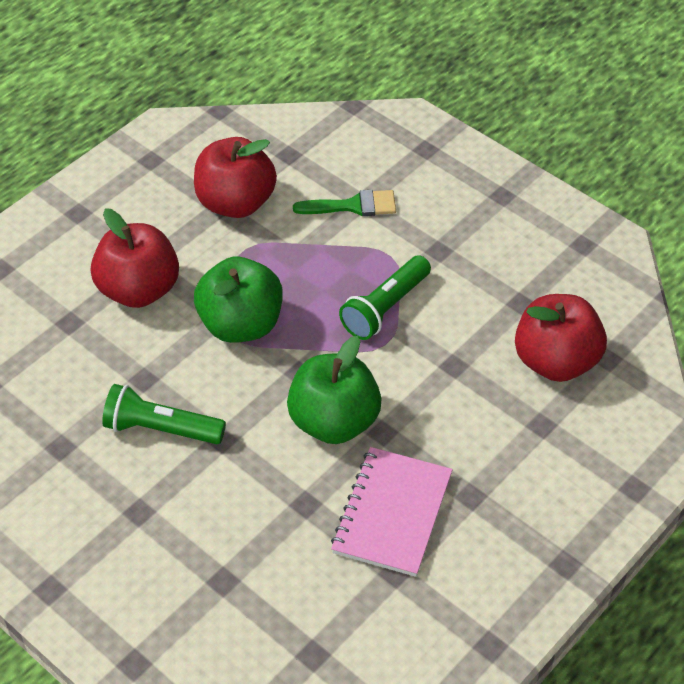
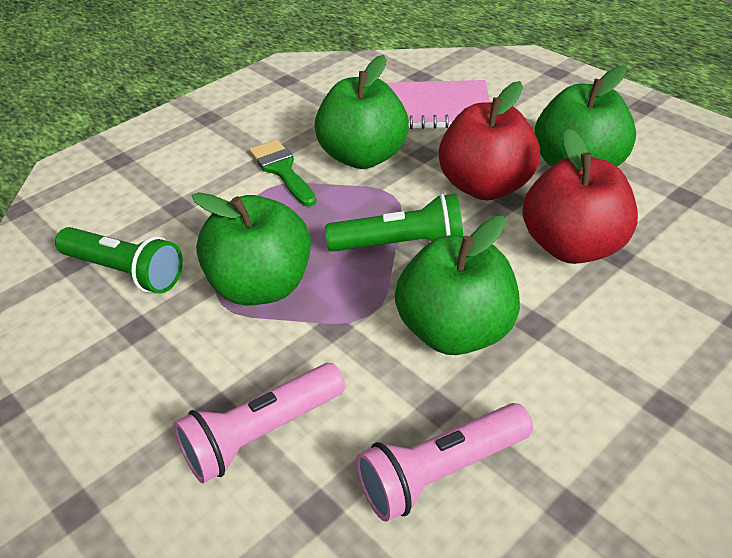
green apple: 2 -> 4
pink flashlight: 0 -> 2
red apple: 3 -> 2

